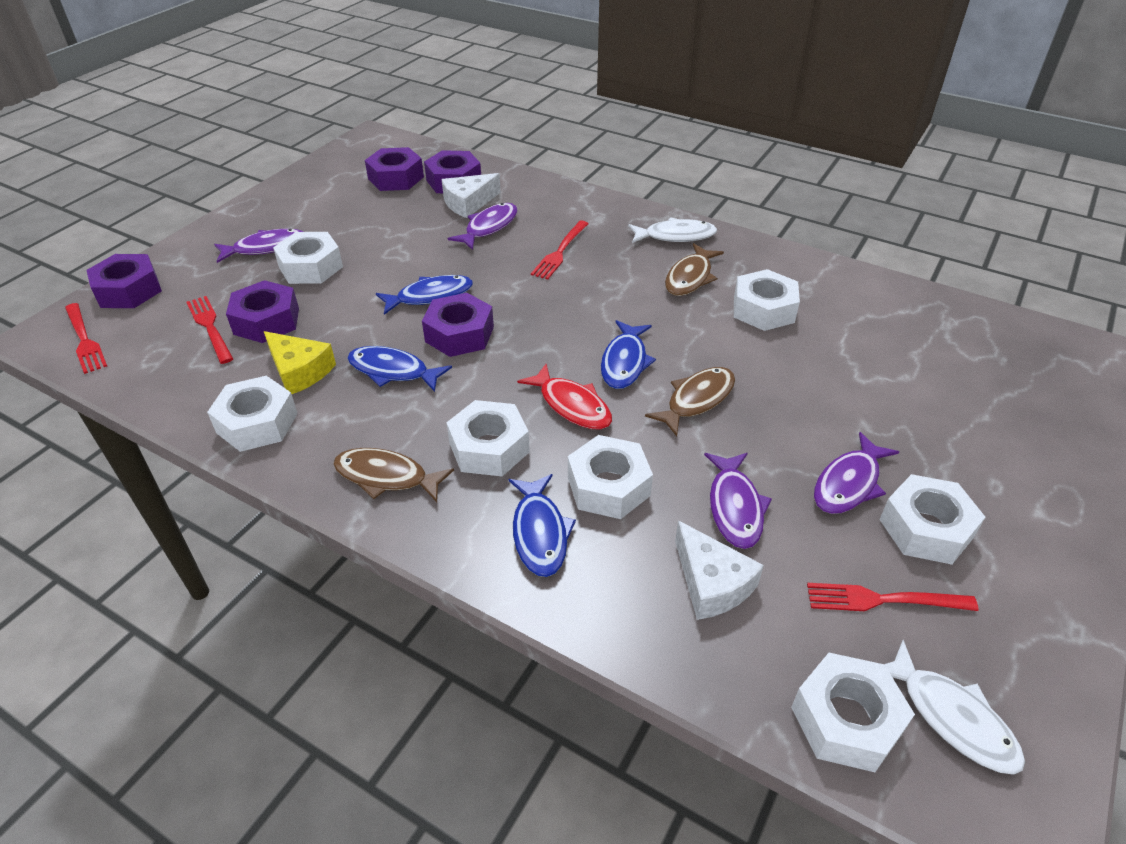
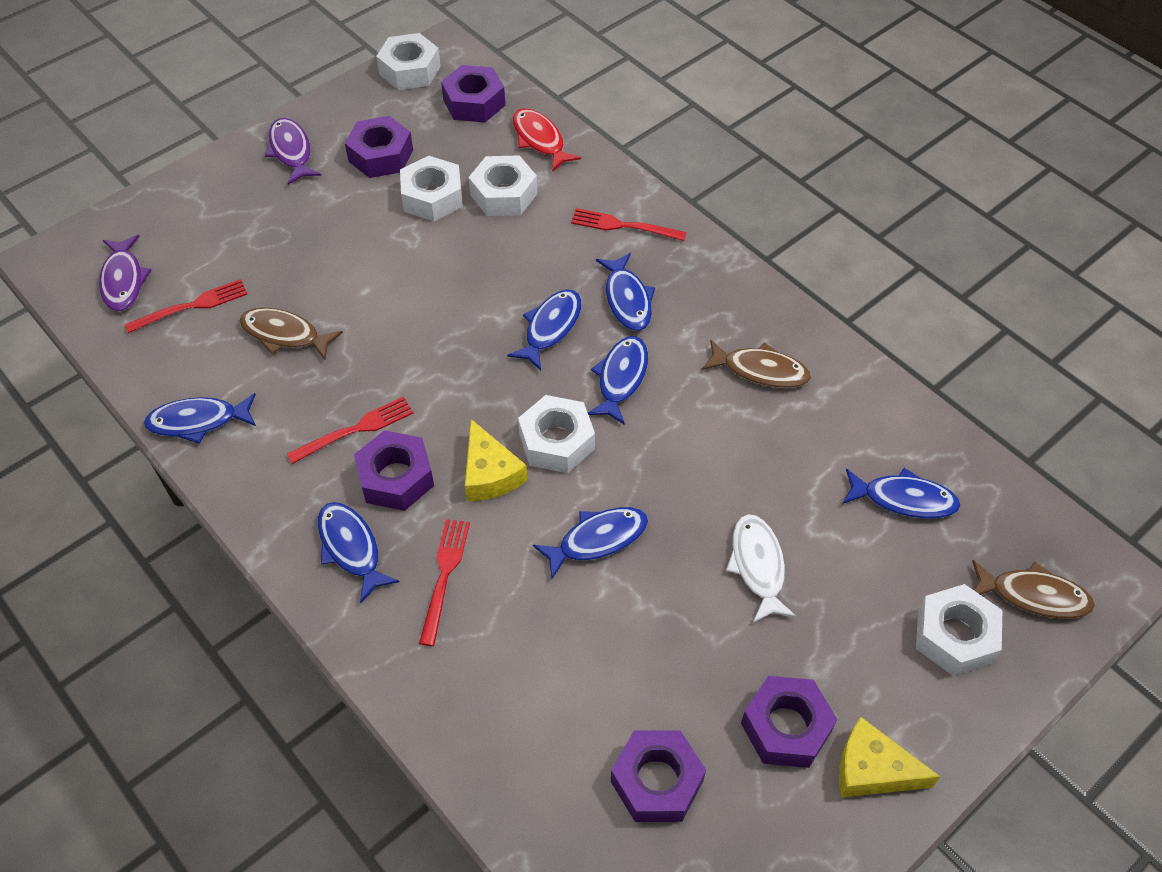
blue fish: 4 -> 7
purple fish: 4 -> 2
white cheese: 2 -> 0
white fish: 2 -> 1
white nut: 7 -> 5
yellow cheese: 1 -> 2

